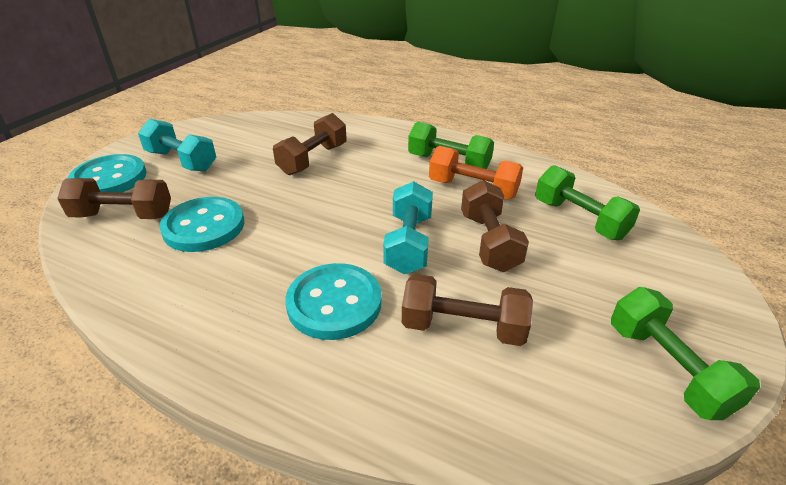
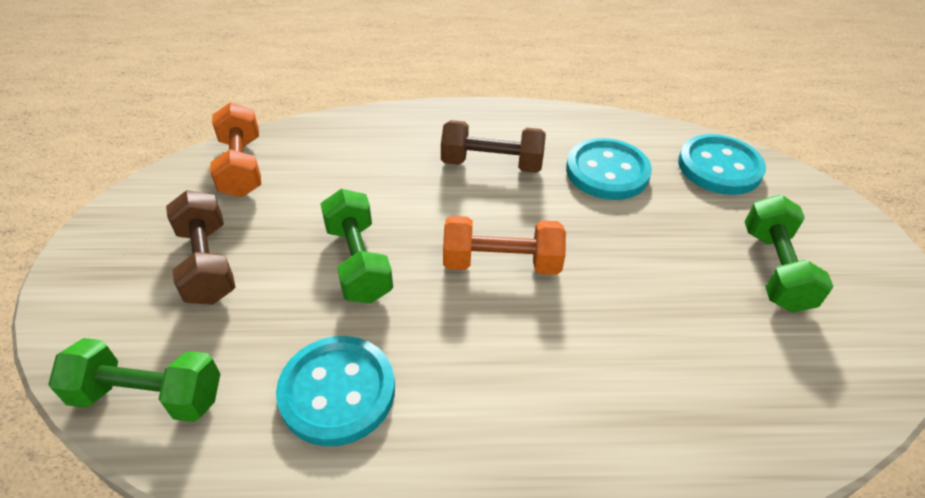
brown dumbbell: 4 -> 2
orange dumbbell: 1 -> 2
turquoise dumbbell: 2 -> 0

